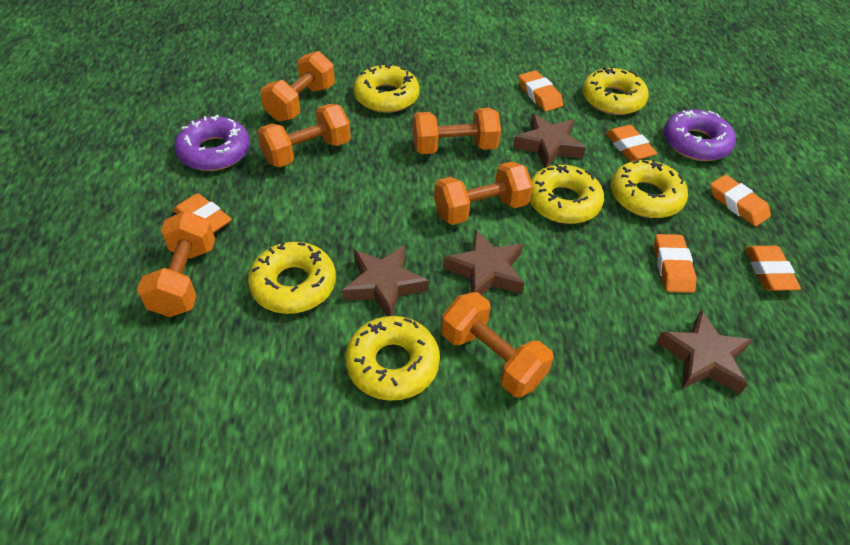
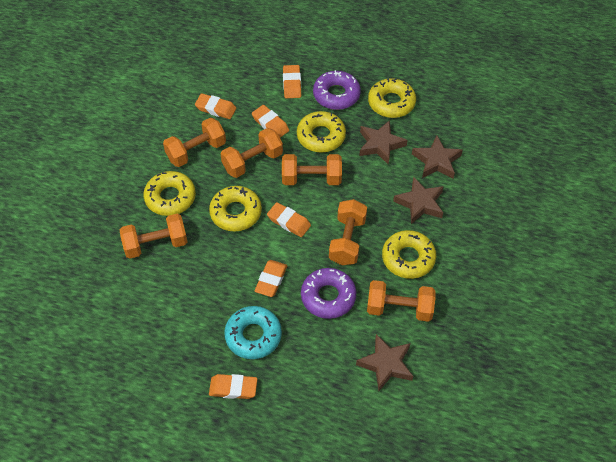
turquoise donut: 0 -> 1
yellow donut: 6 -> 5

